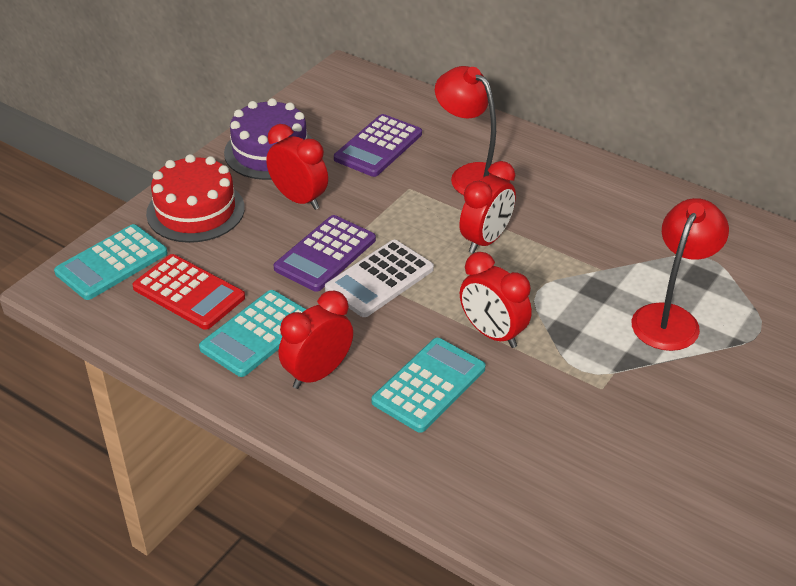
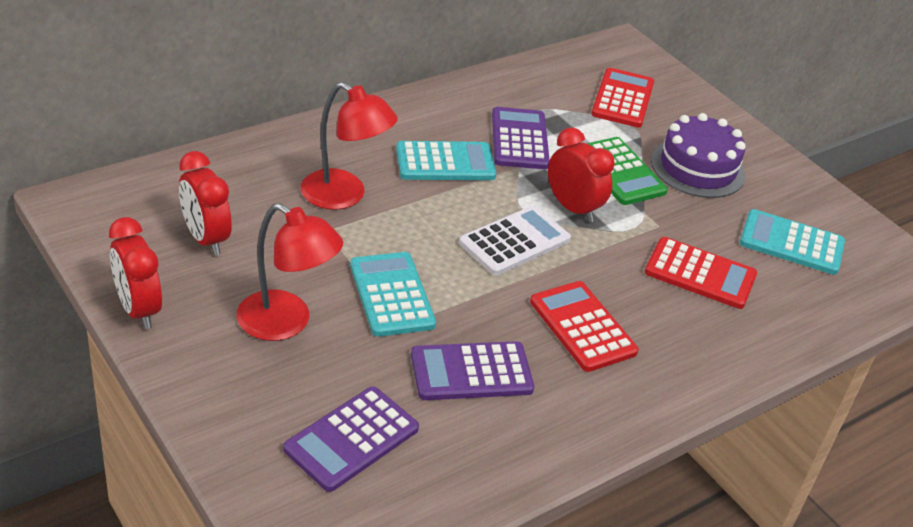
green calculator: 0 -> 1
purple calculator: 2 -> 3
red cake: 1 -> 0
red calculator: 1 -> 3
red clock: 4 -> 3

